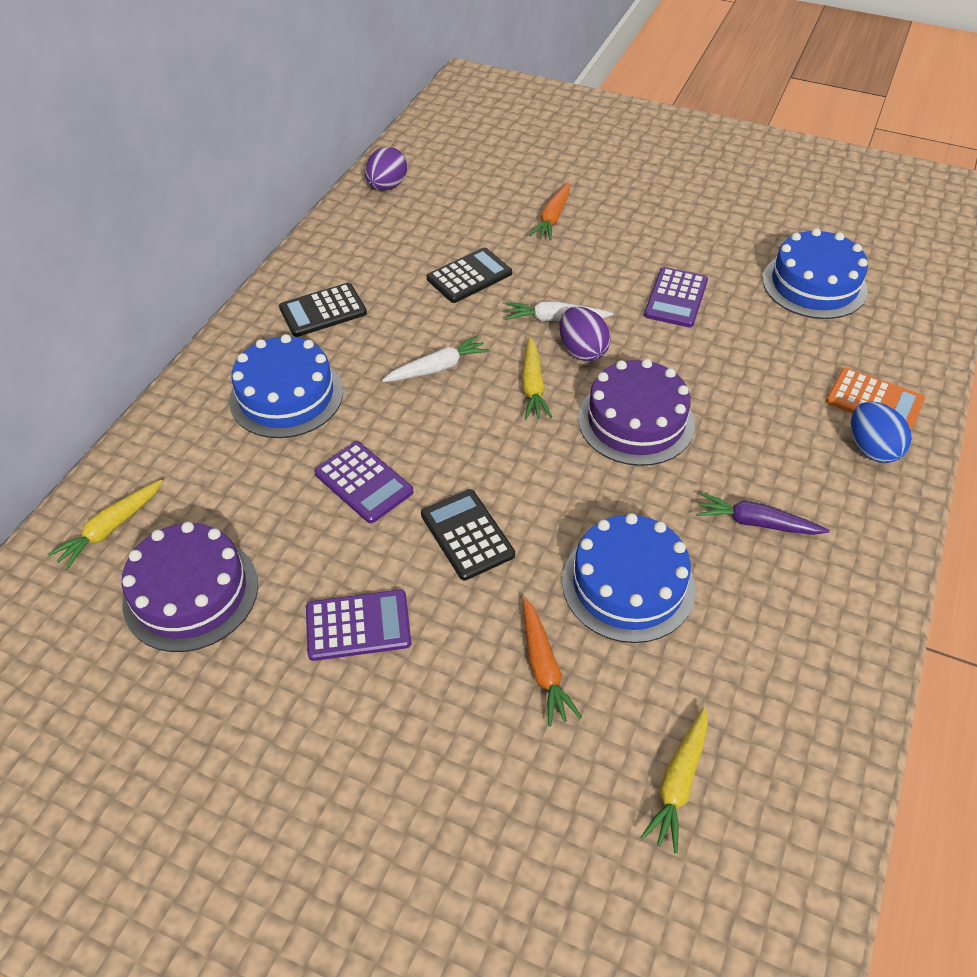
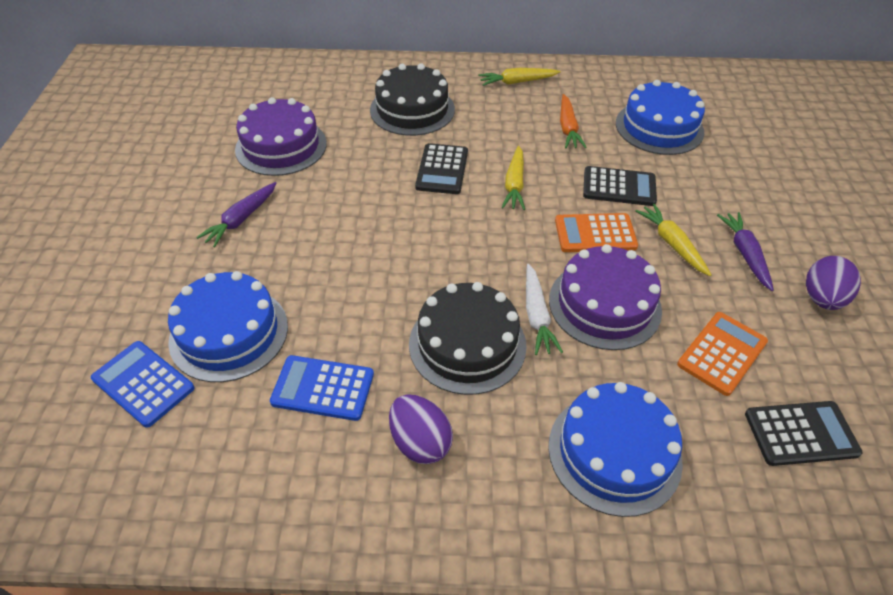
black cake: 0 -> 2
blue calculator: 0 -> 2
blue egg: 1 -> 0
orange calculator: 1 -> 2
orange carrot: 2 -> 1
purple calculator: 3 -> 0
purple carrot: 1 -> 2
white carrot: 2 -> 1

